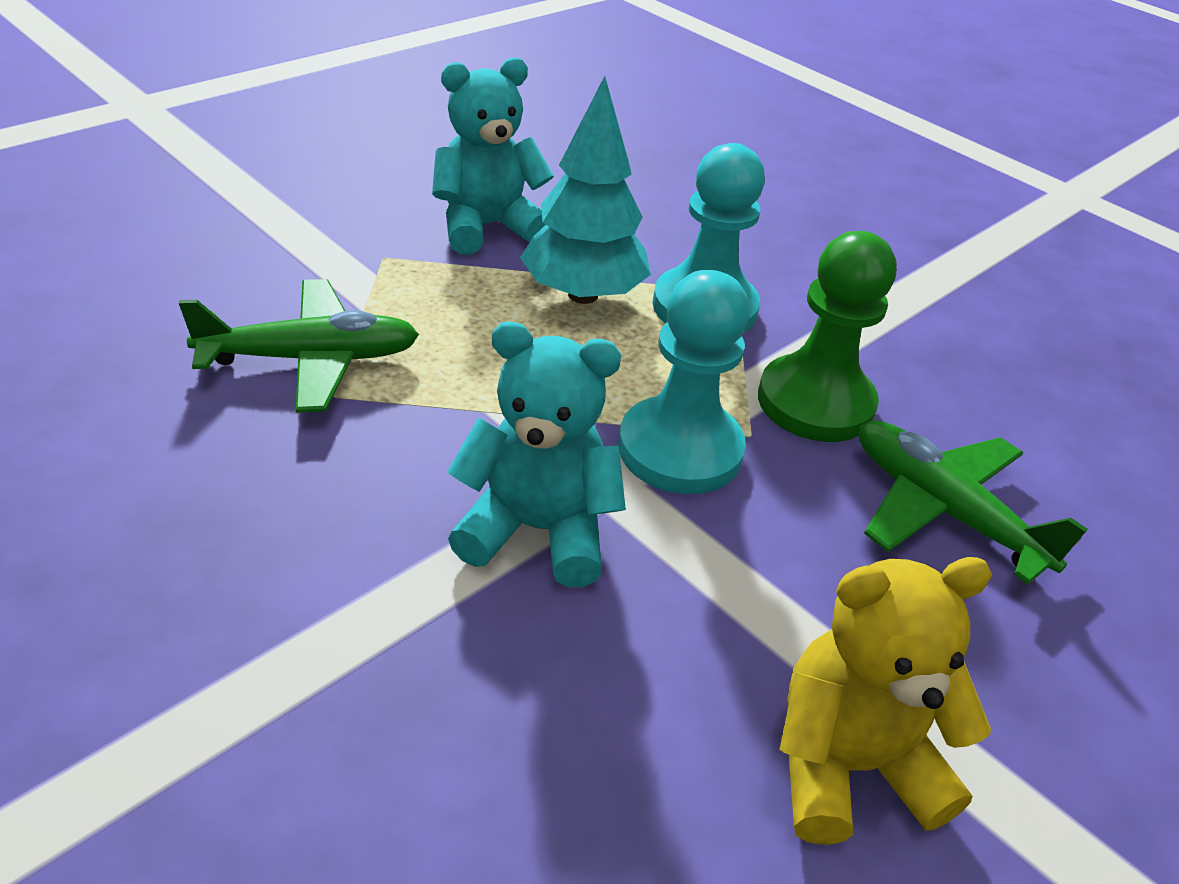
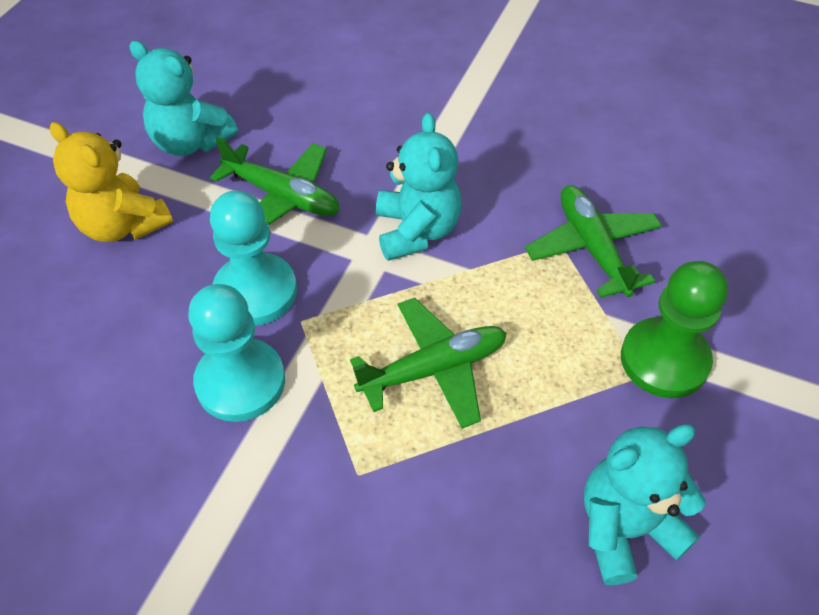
green plane: 2 -> 3
turquoise teddy bear: 2 -> 3
turquoise tree: 1 -> 0

